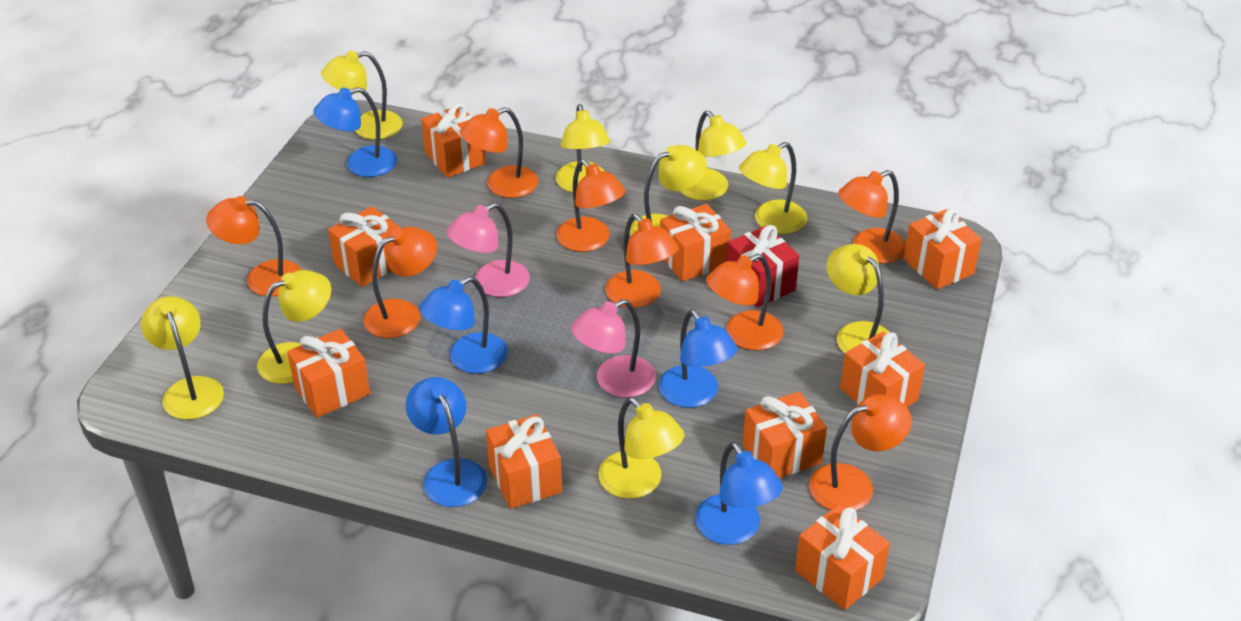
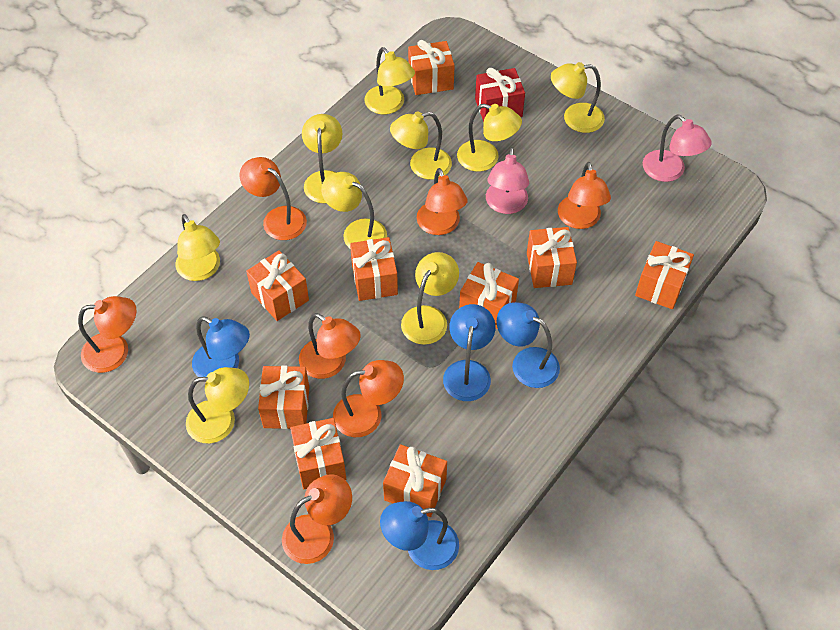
blue lamp: 5 -> 4
orange lamp: 8 -> 7

